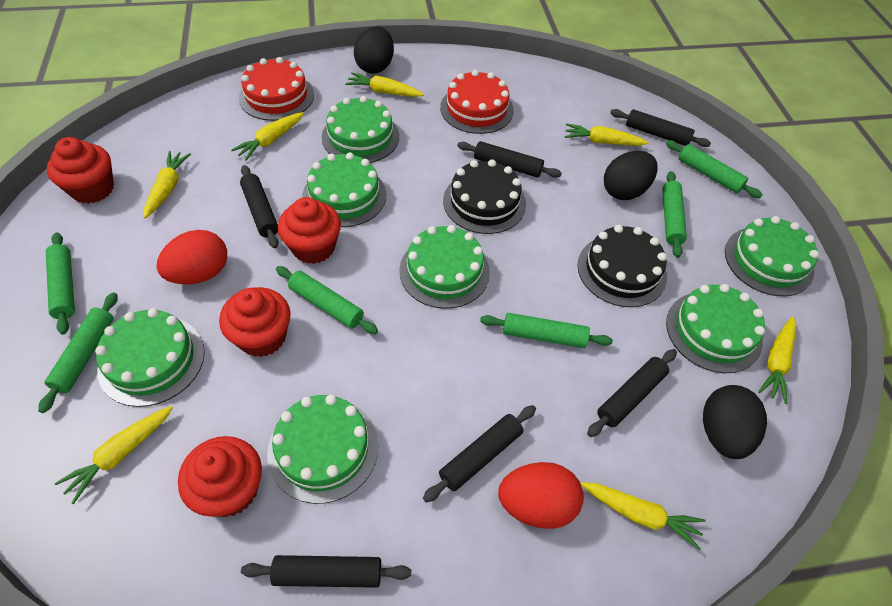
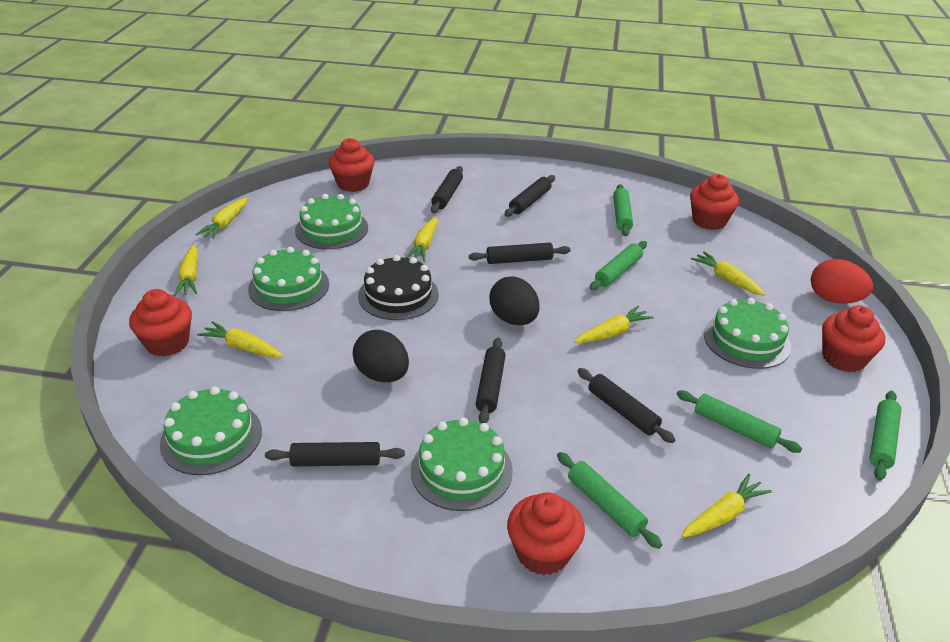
black cake: 2 -> 1
black egg: 3 -> 2
green cake: 7 -> 5
green rolling pin: 6 -> 5
red cake: 2 -> 0
red cupcake: 4 -> 5
red egg: 2 -> 1

